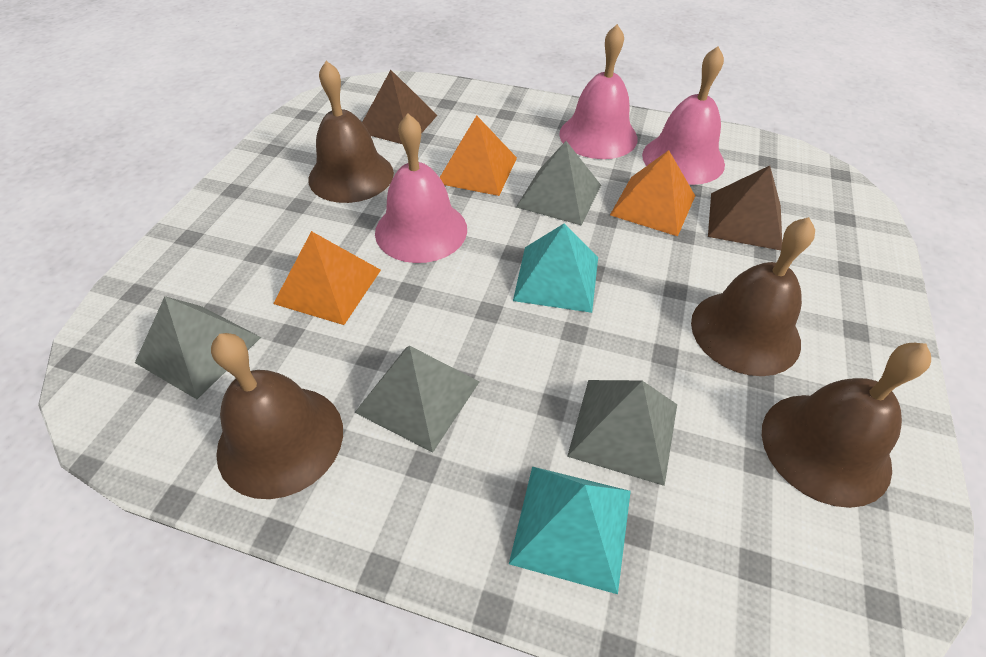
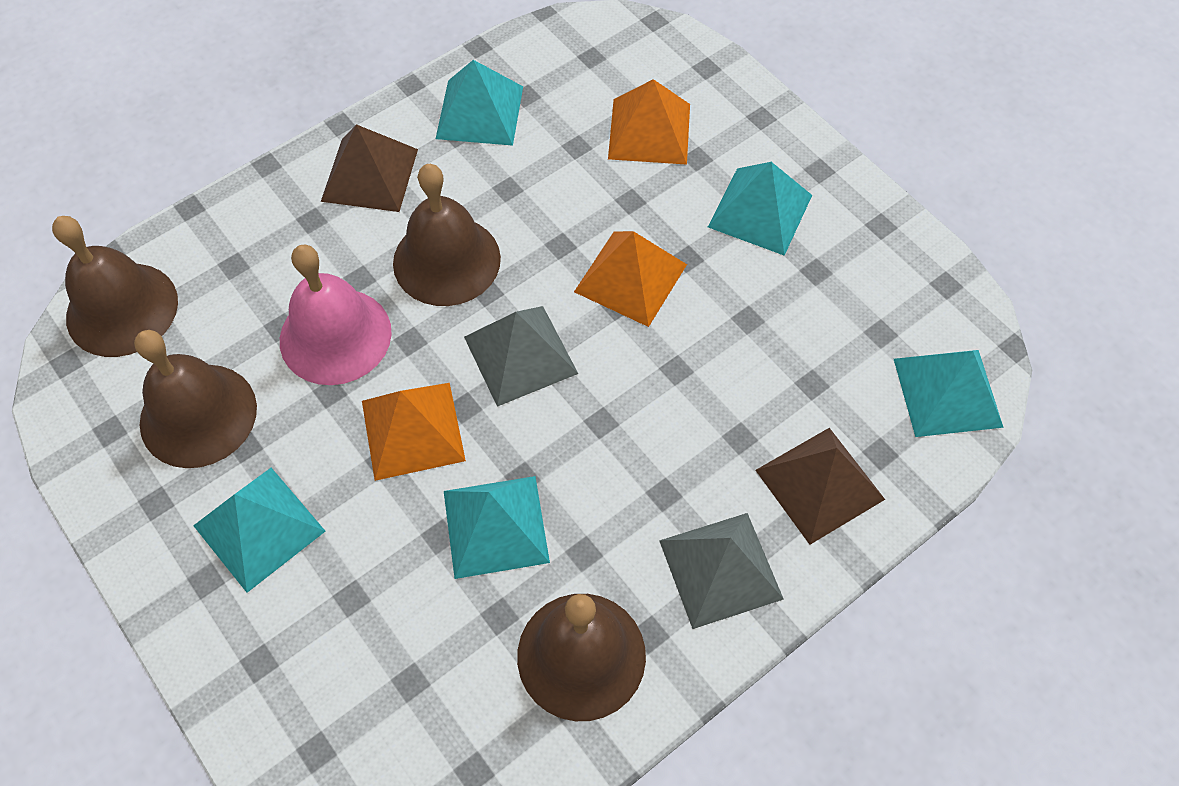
grey pyramid: 4 -> 2
pink bell: 3 -> 1
turquoise pyramid: 2 -> 5

